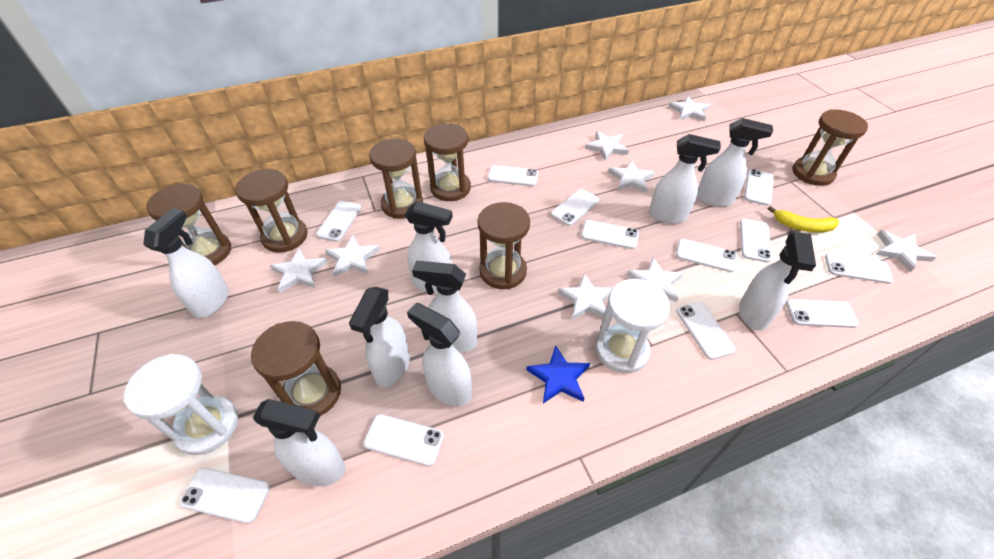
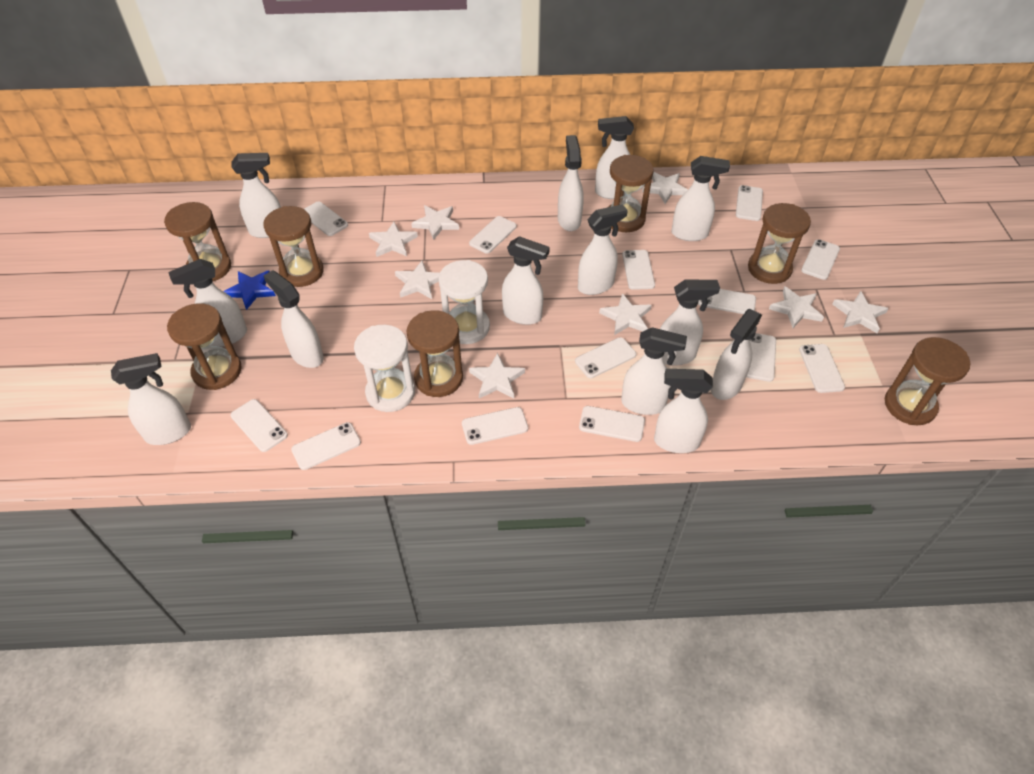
white phone: 12 -> 13
white spray bottle: 9 -> 13
yellow banana: 1 -> 0

